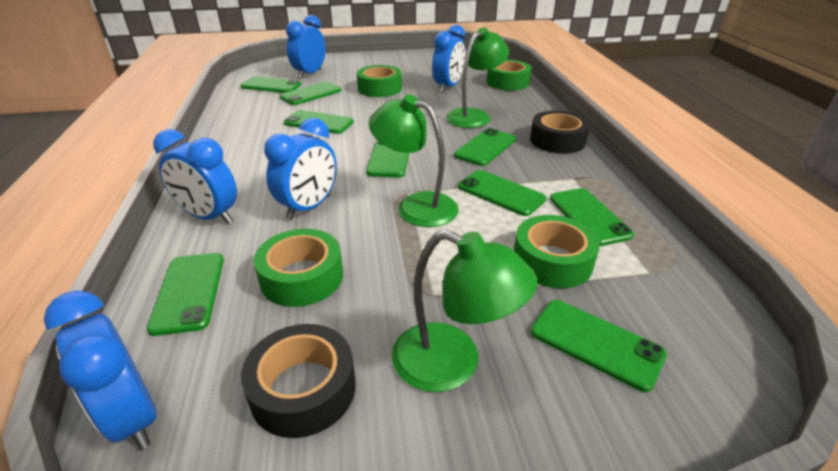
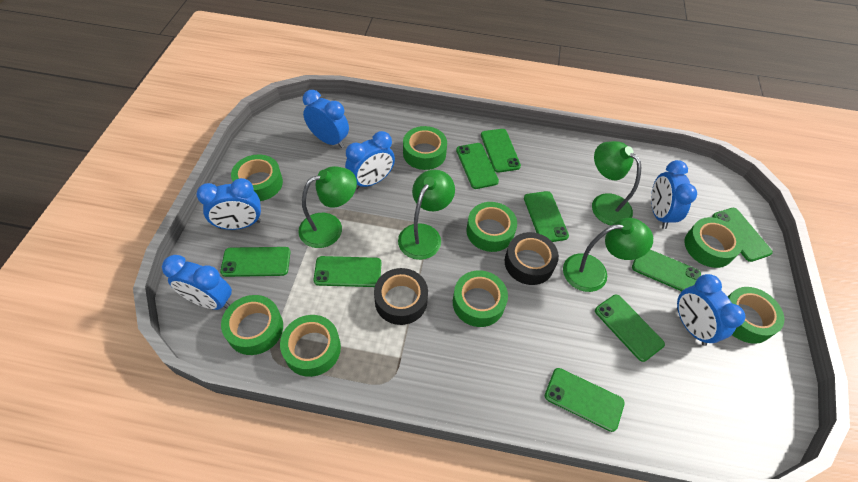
blue clock: 5 -> 6
green lamp: 3 -> 4
green tape: 4 -> 8

